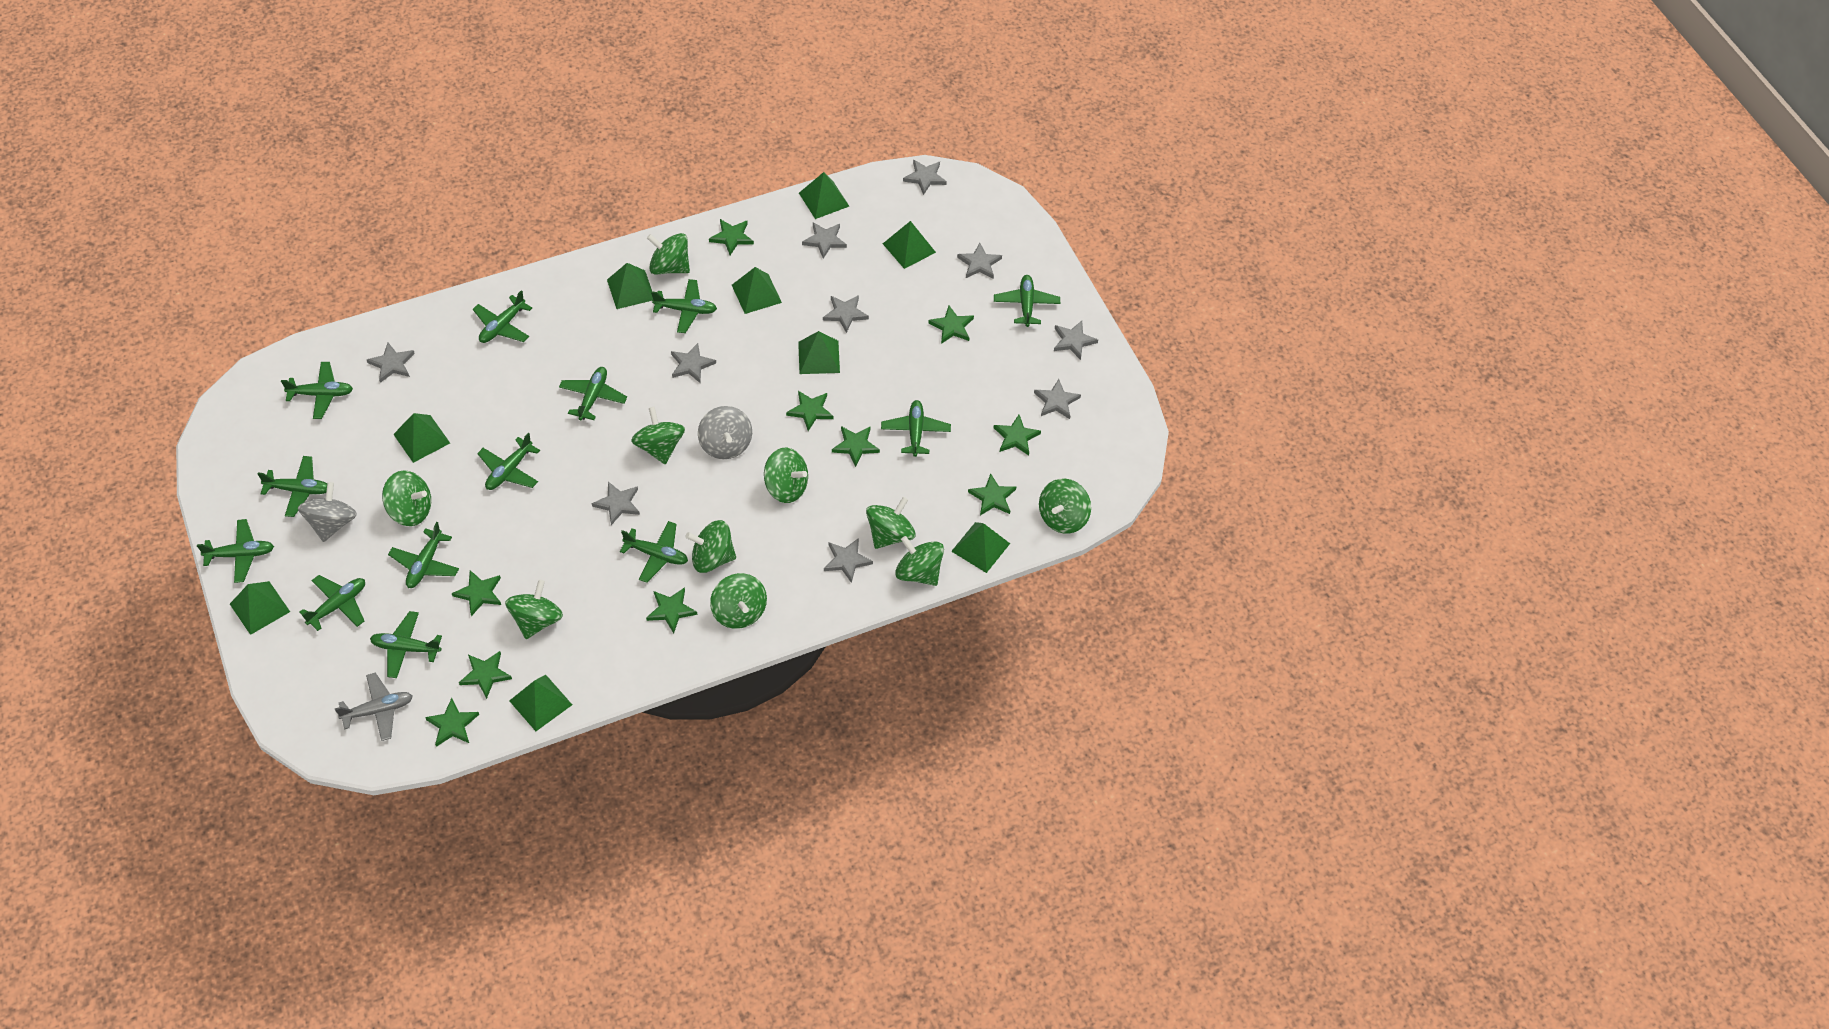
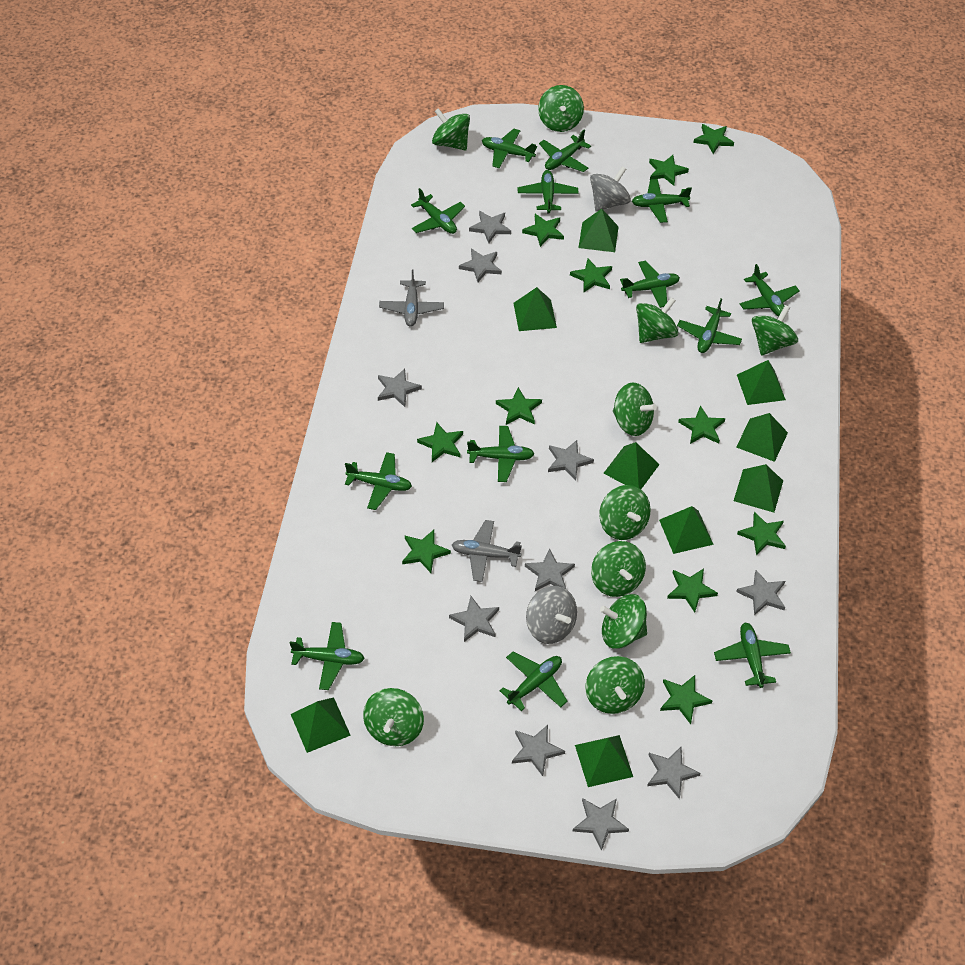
green star: 10 -> 11
grey plane: 1 -> 2

